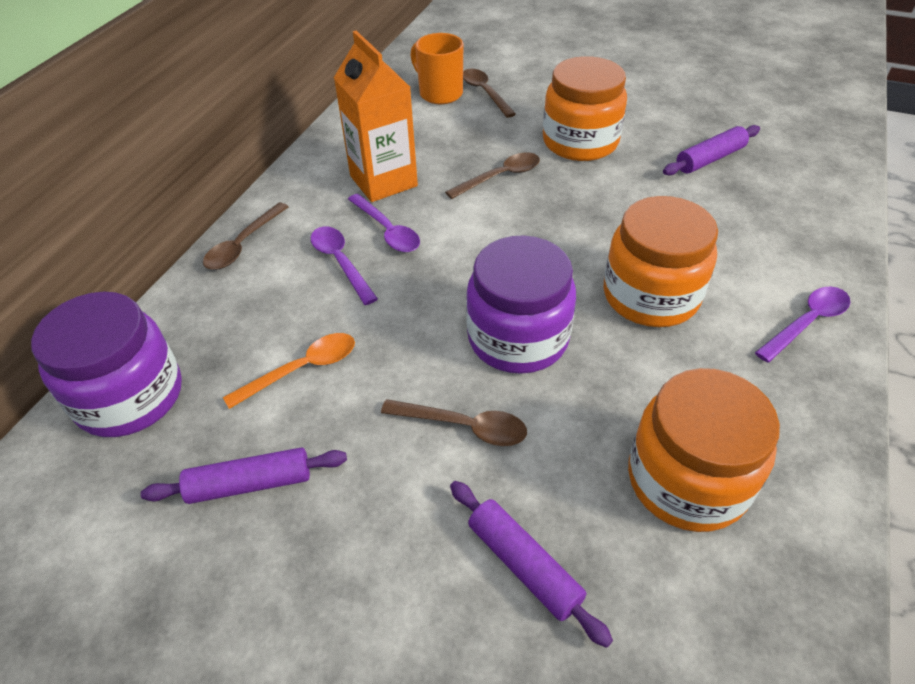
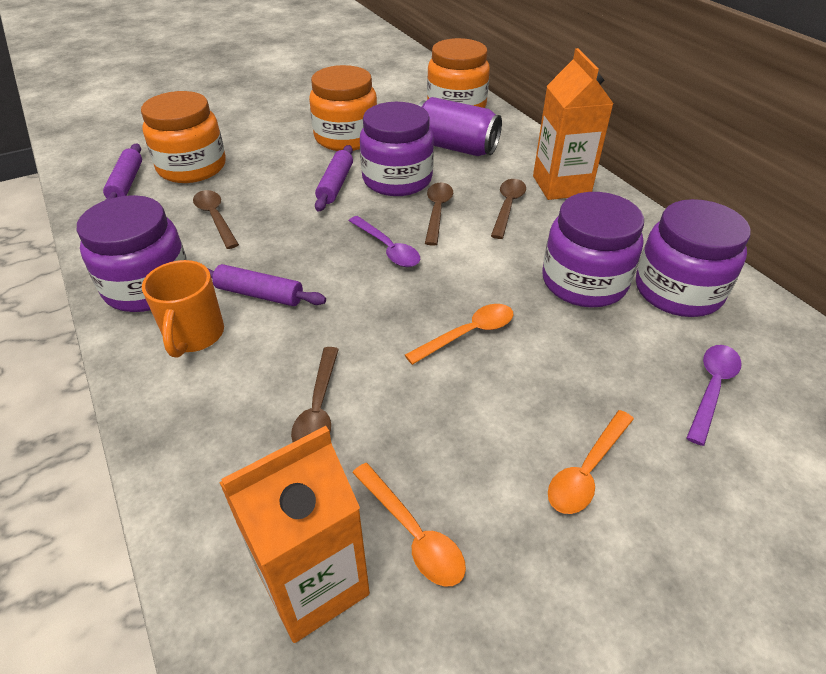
orange carton: 1 -> 2
orange spoon: 1 -> 3
purple can: 0 -> 1
purple jar: 2 -> 4
purple spoon: 3 -> 2

